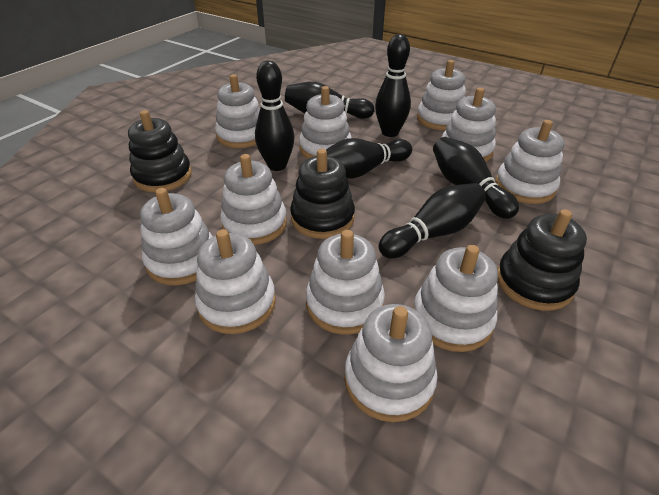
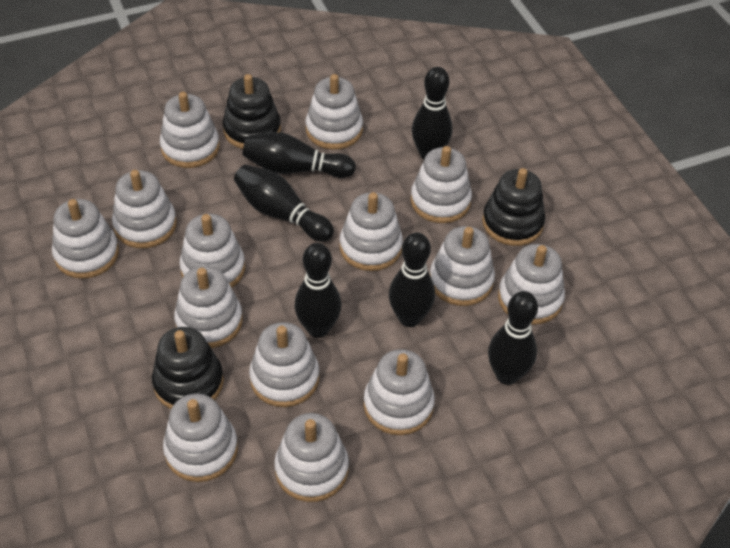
white stacking toy: 11 -> 14

